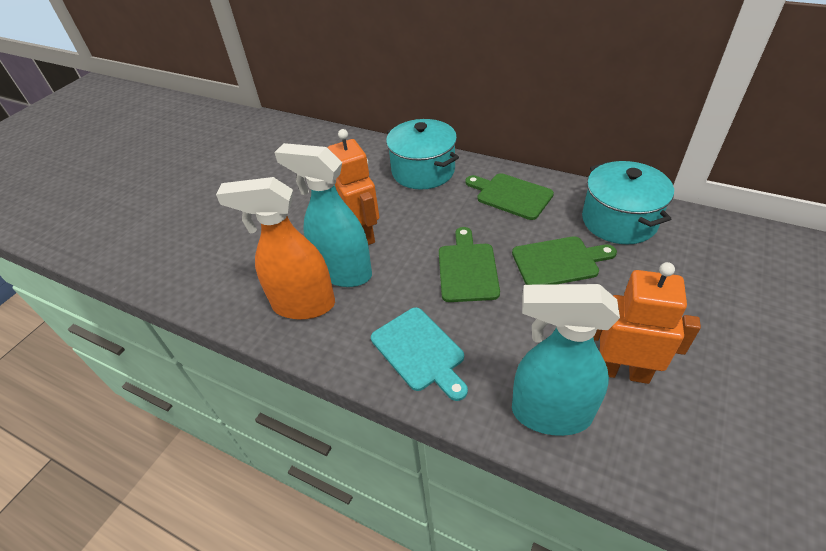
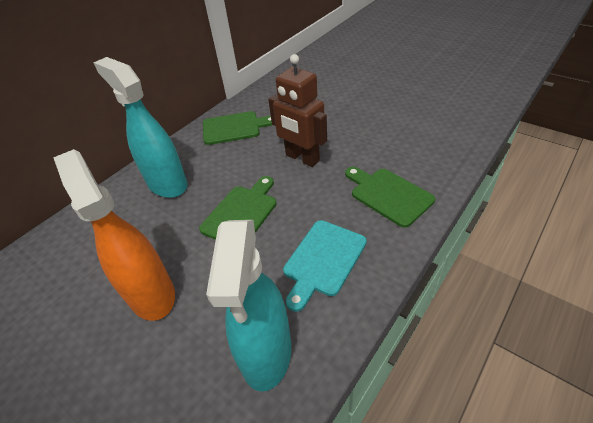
brown robot: 0 -> 1
orange robot: 2 -> 0
turquoise pot: 2 -> 0

